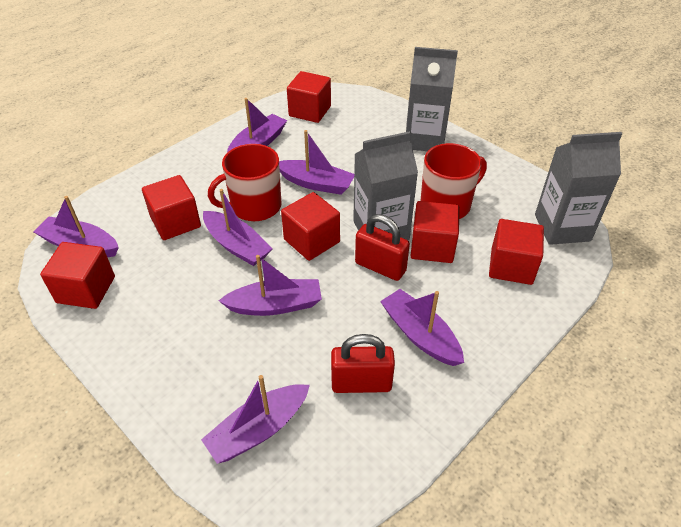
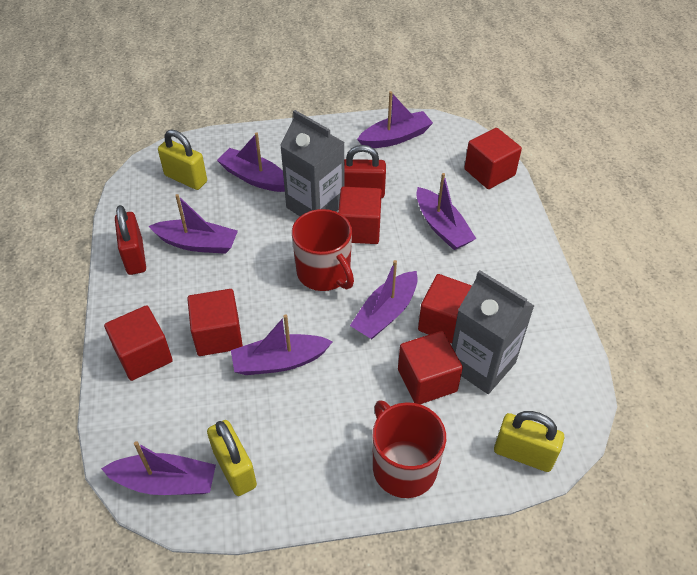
grey carton: 3 -> 2
yellow padlock: 0 -> 3

